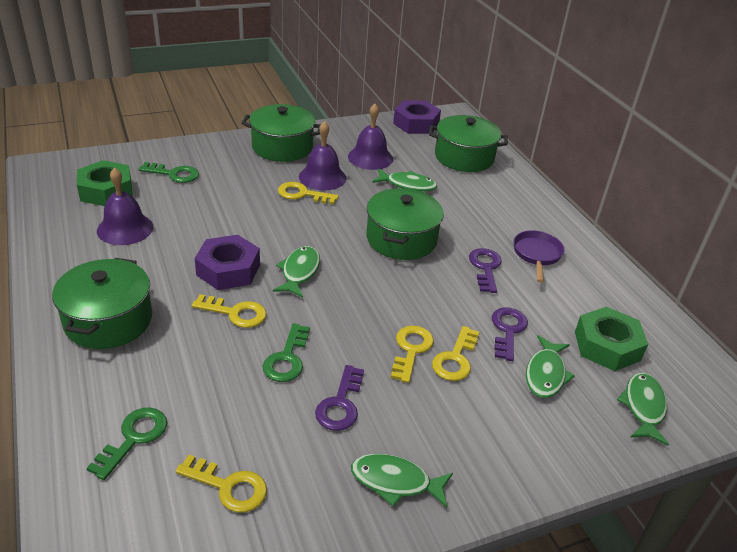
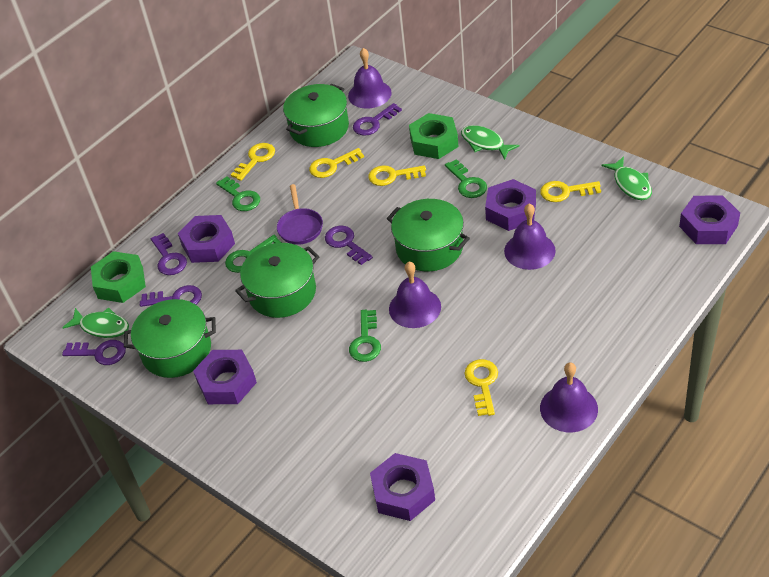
green fish: 5 -> 3
green key: 3 -> 4
purple bell: 3 -> 4
purple key: 3 -> 5
purple nut: 2 -> 5

